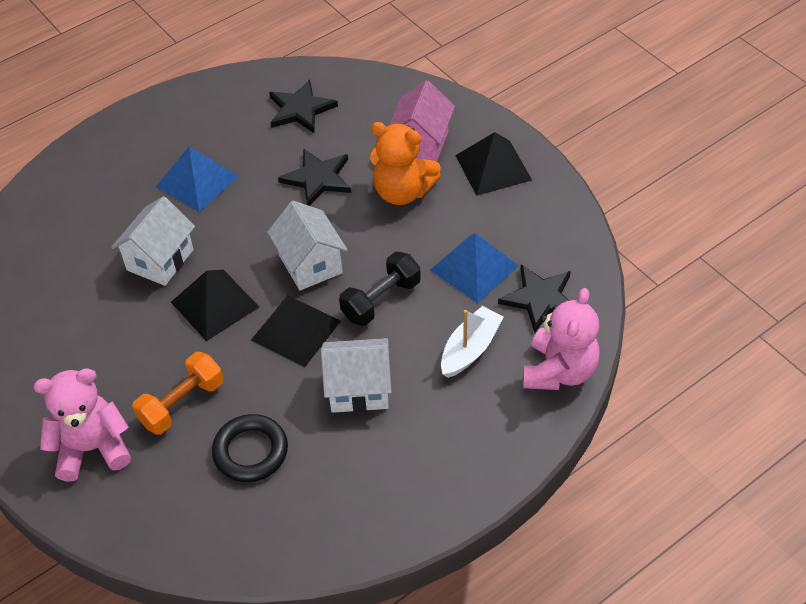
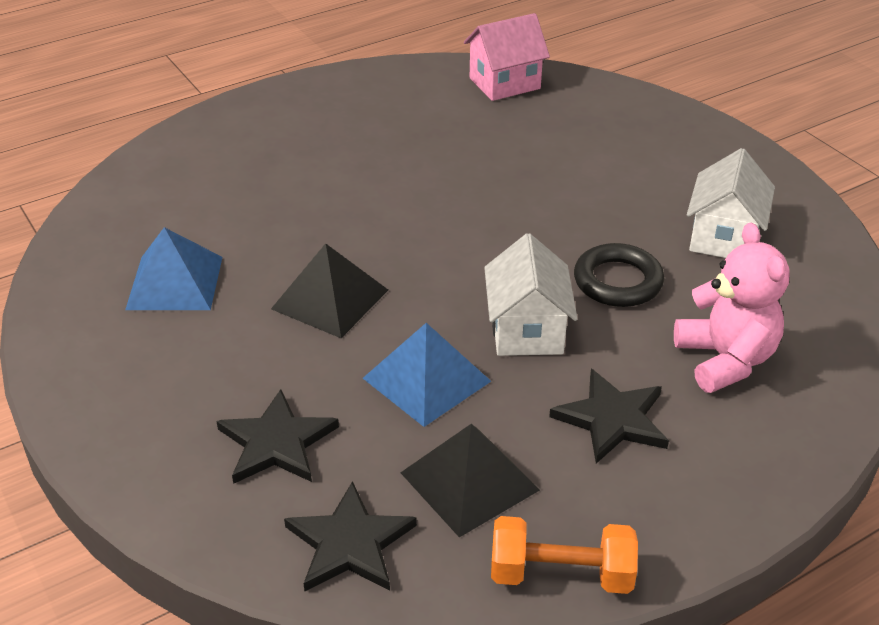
black dumbbell: 1 -> 0
black pyramid: 3 -> 2
orange teddy bear: 1 -> 0
pink teddy bear: 2 -> 1
white boat: 1 -> 0
white house: 3 -> 2

